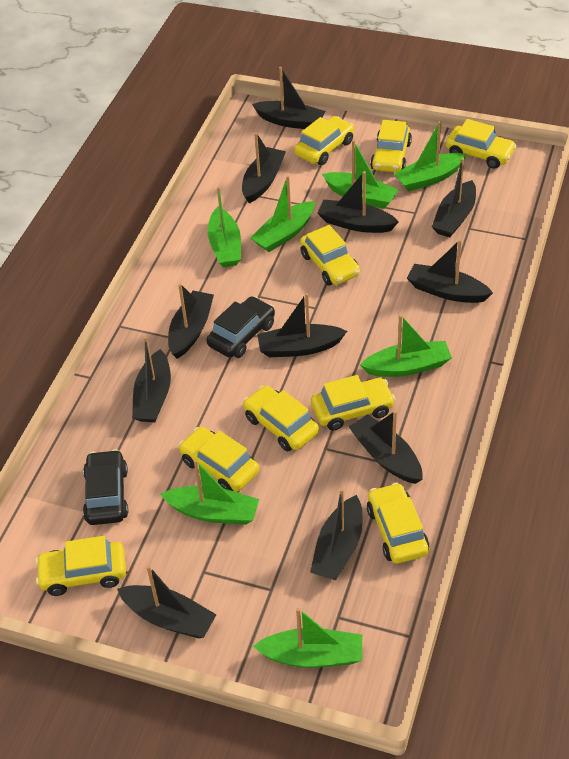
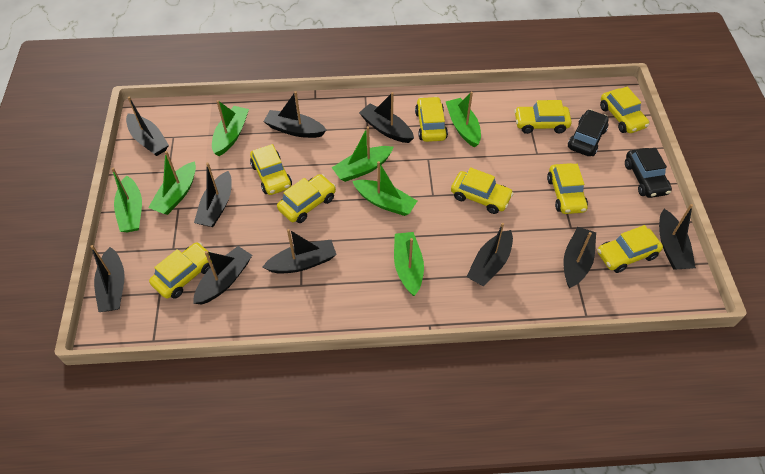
black boat: 11 -> 10

